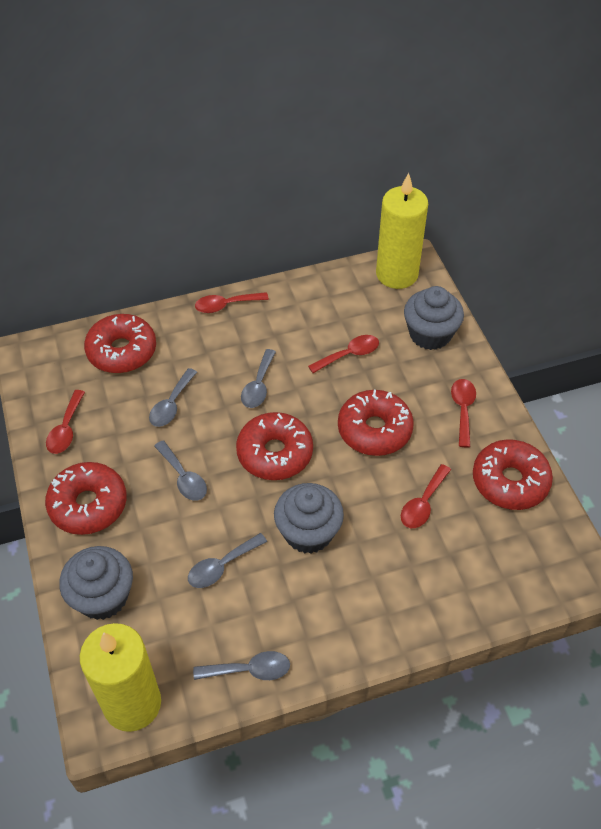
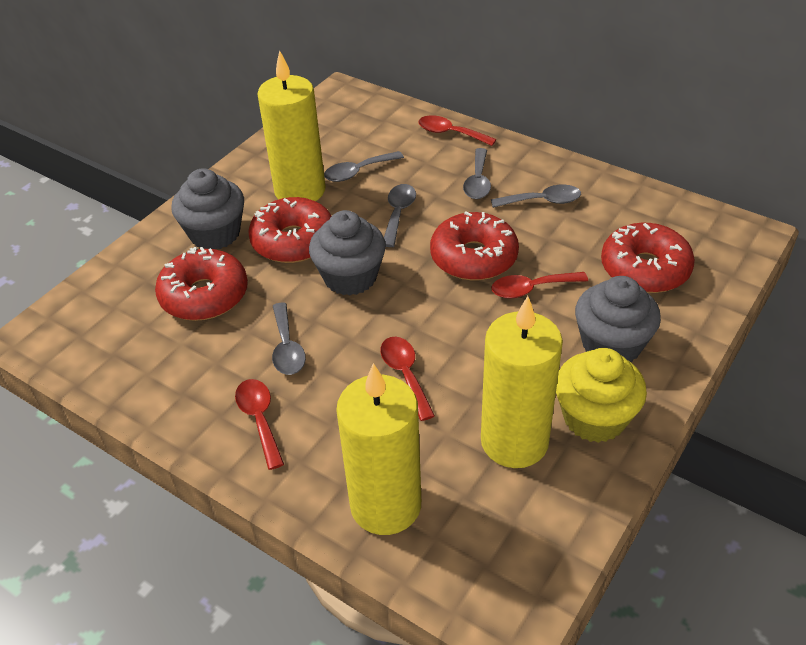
red donut: 5 -> 4
red spoon: 5 -> 4
yellow candle: 2 -> 3
yellow cupcake: 0 -> 1

